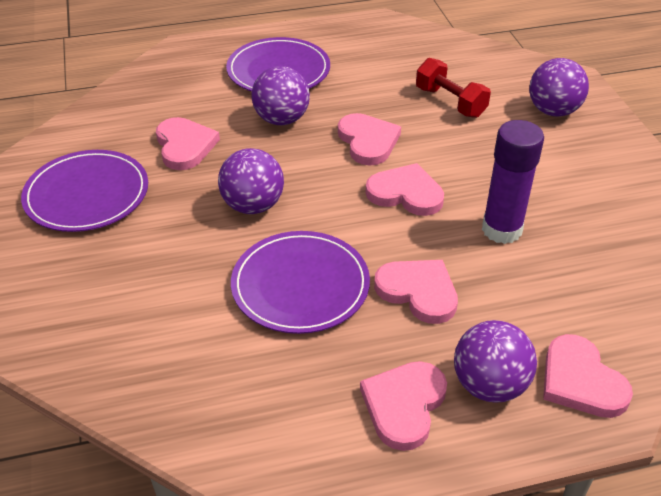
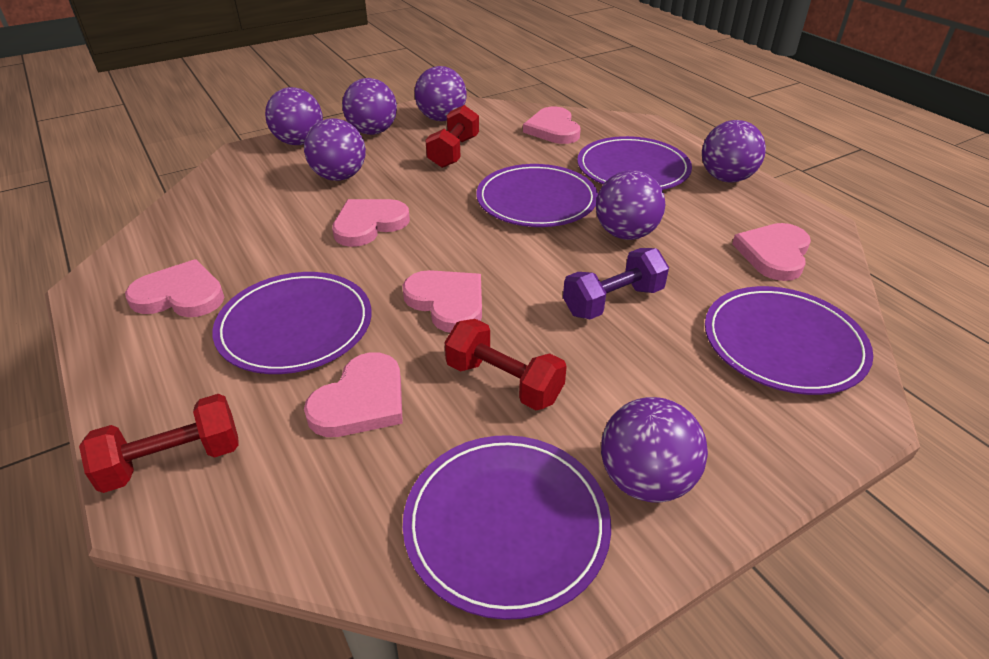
purple ball: 4 -> 7
purple dumbbell: 0 -> 1
purple glue stick: 1 -> 0
purple plate: 3 -> 5
red dumbbell: 1 -> 3

